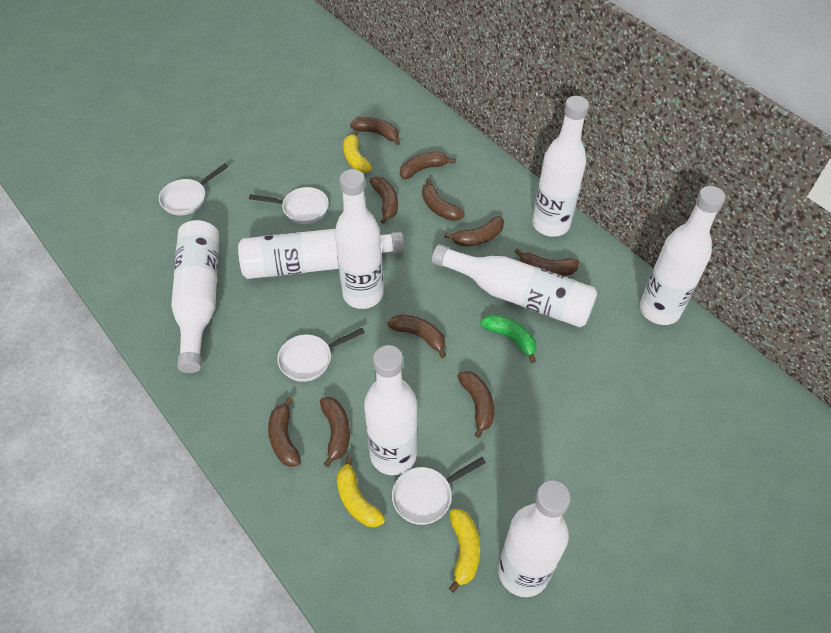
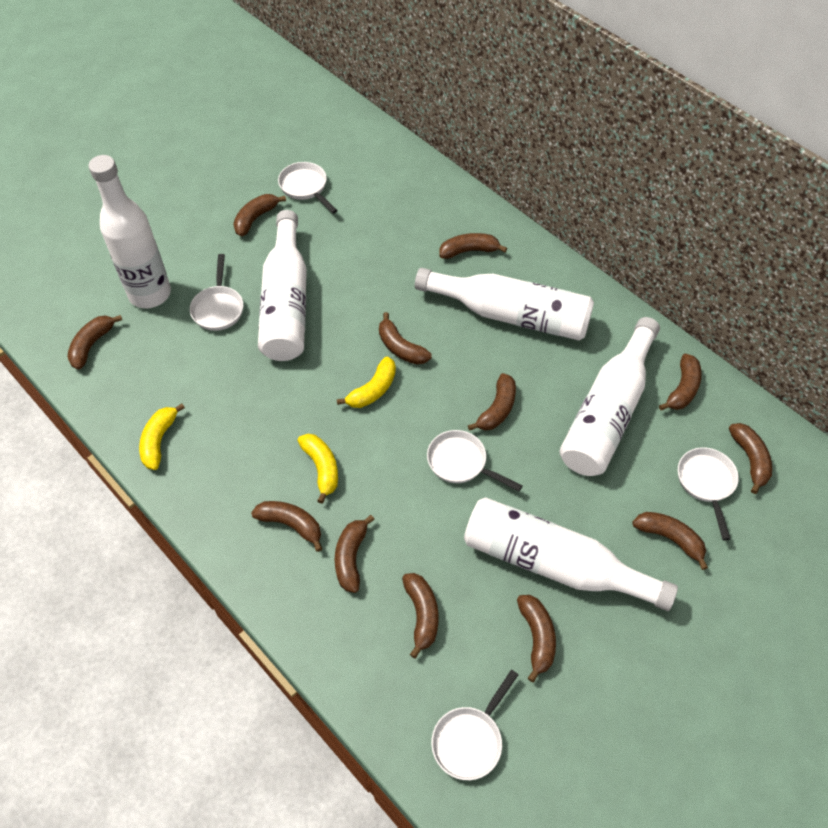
brown banana: 10 -> 12
green banana: 1 -> 0
white bottle: 8 -> 5
white pan: 4 -> 5

